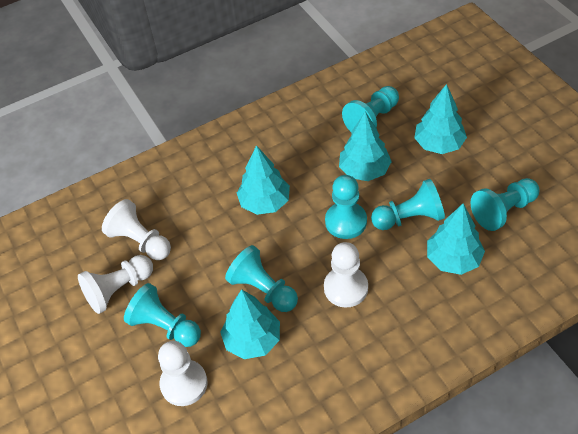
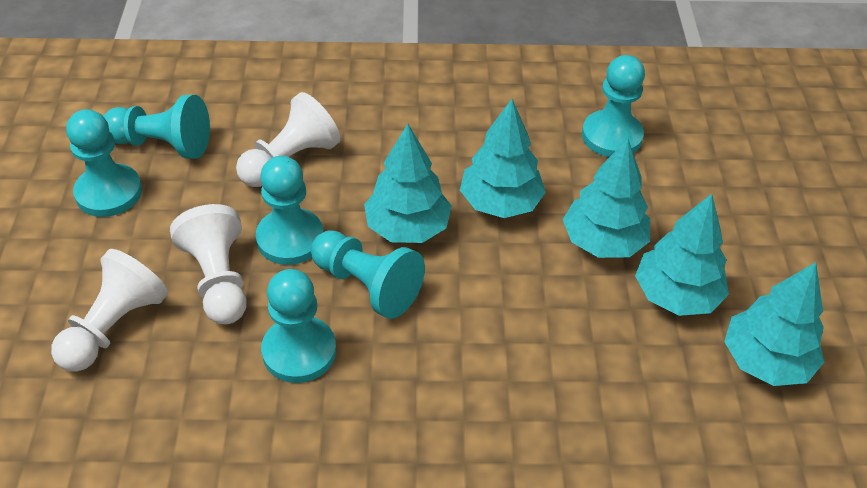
white pawn: 4 -> 3

